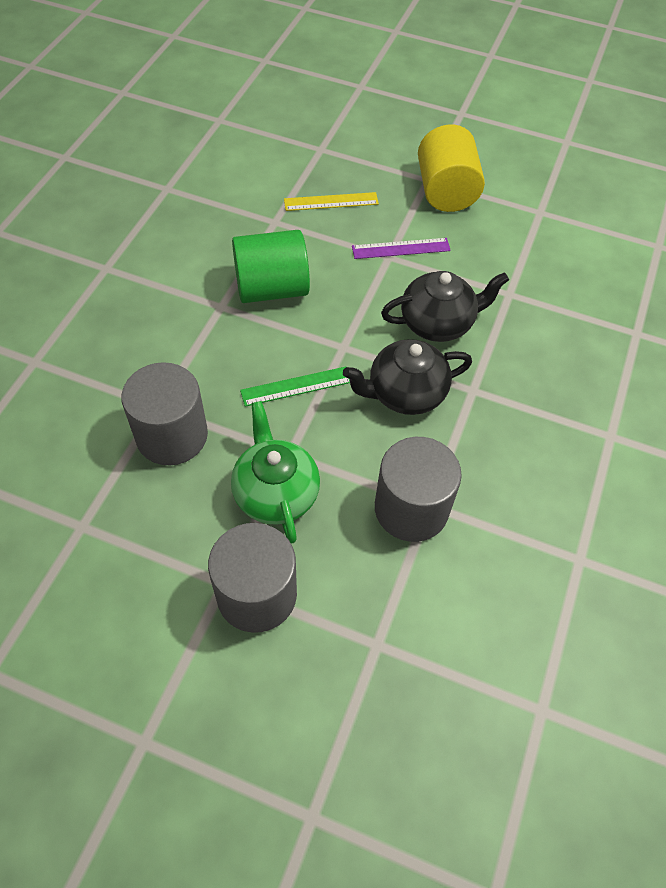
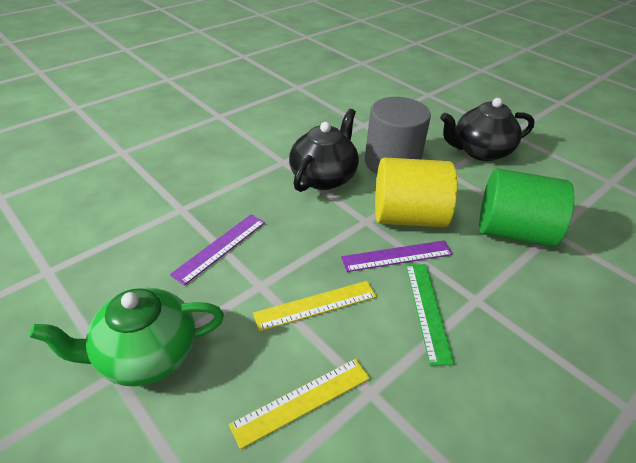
grey cylinder: 3 -> 1
purple ruler: 1 -> 2
yellow ruler: 1 -> 2

